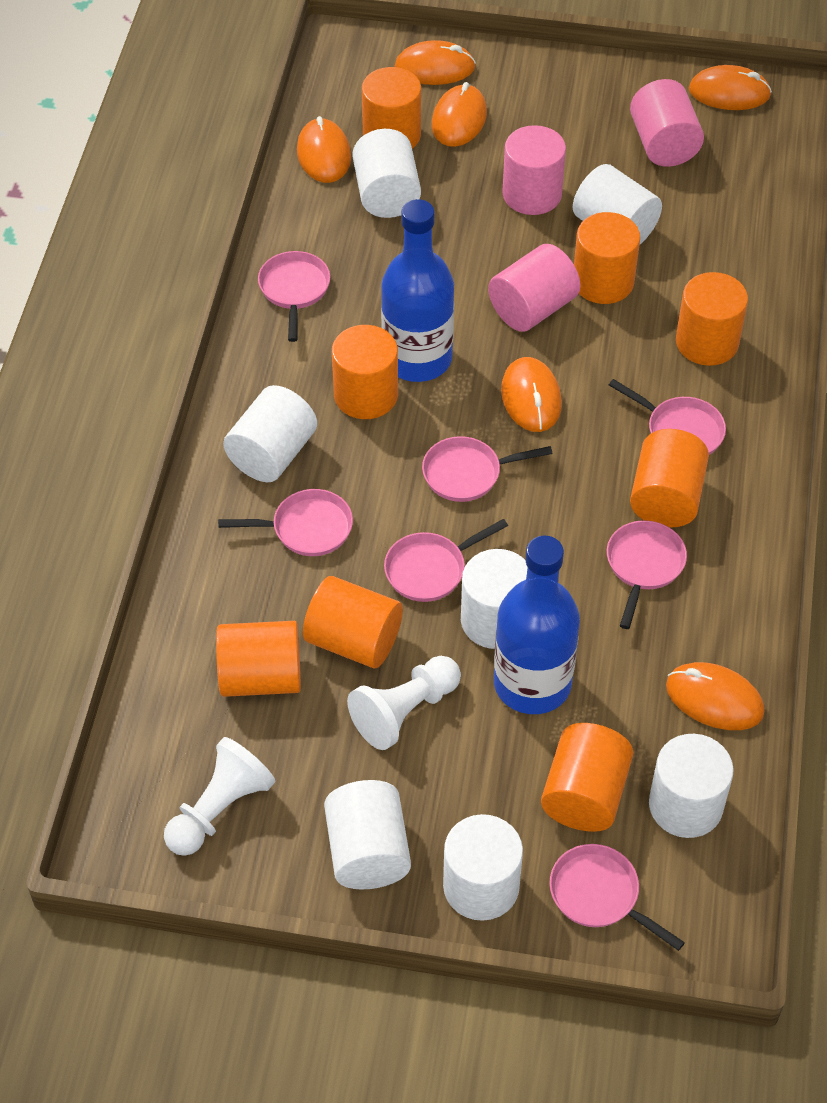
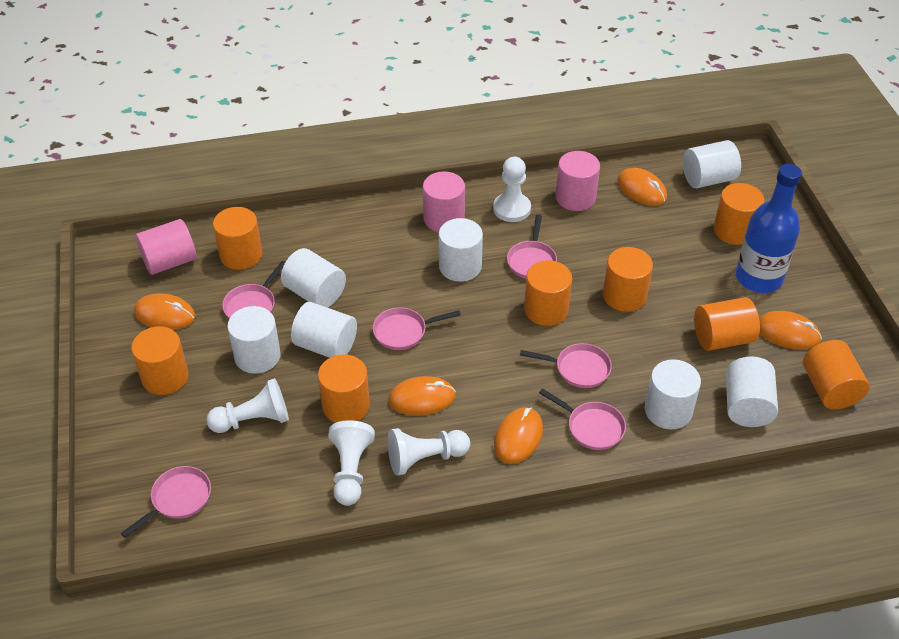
blue bottle: 2 -> 1
orange mouse: 6 -> 5
pink pan: 7 -> 6
white pawn: 2 -> 4

